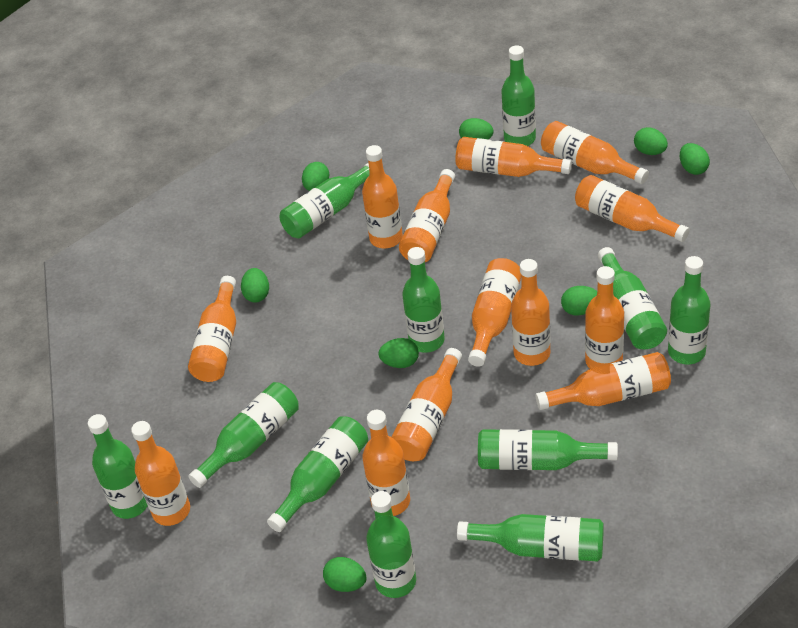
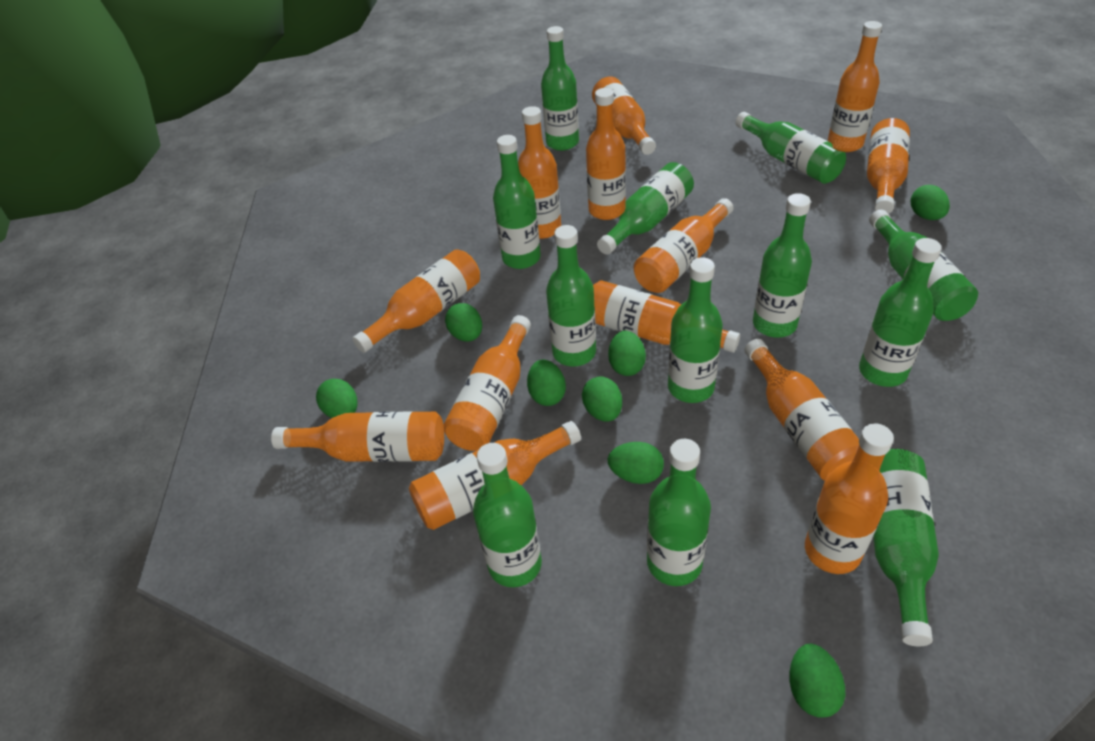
green bottle: 11 -> 12

